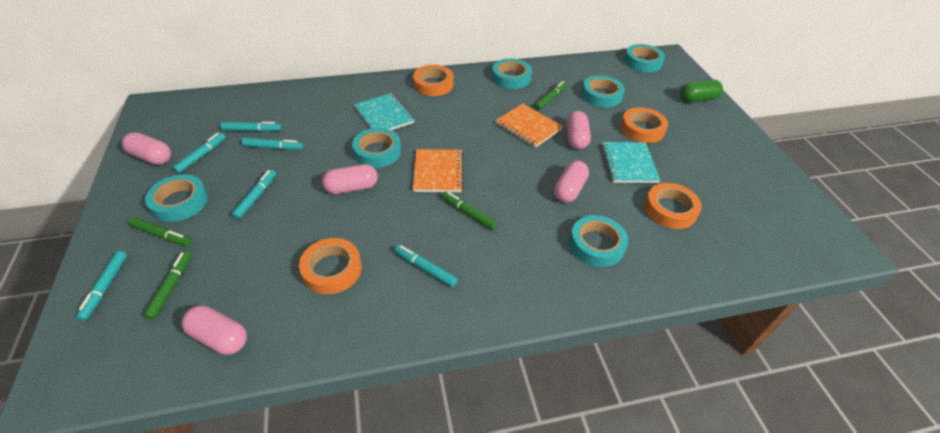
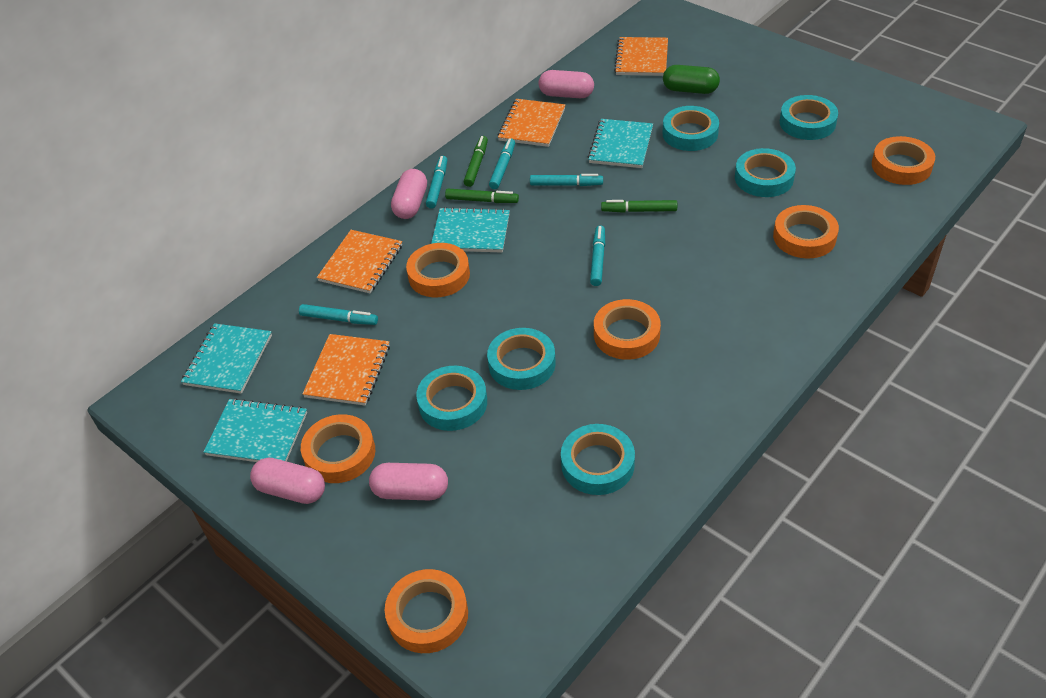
green marker: 4 -> 3
orange notebook: 2 -> 4
orange tape: 4 -> 6
pink capsule: 5 -> 4
turquoise marker: 6 -> 5
turquoise notebook: 2 -> 4

